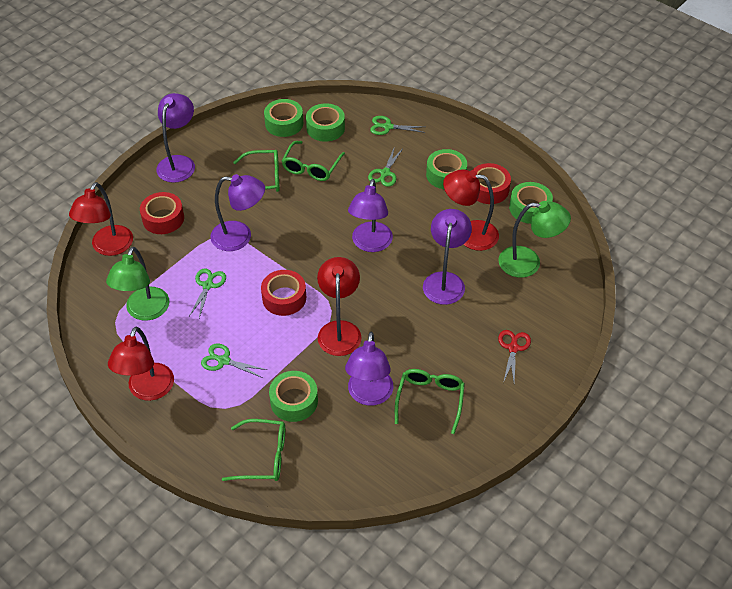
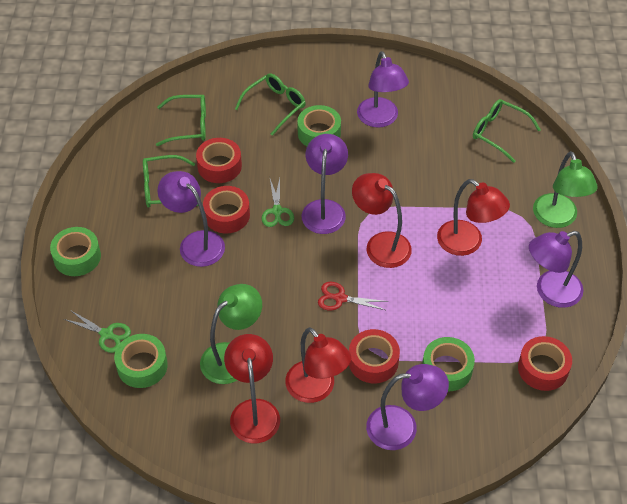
green scissors: 4 -> 2
green tape: 5 -> 4
red tape: 3 -> 4

